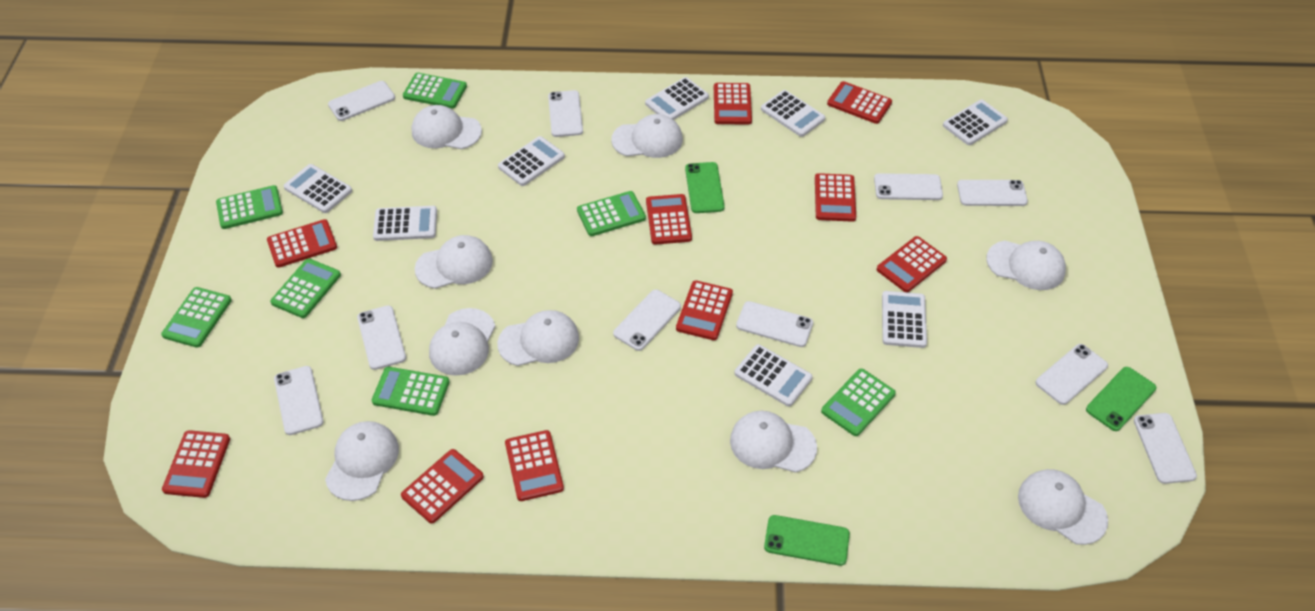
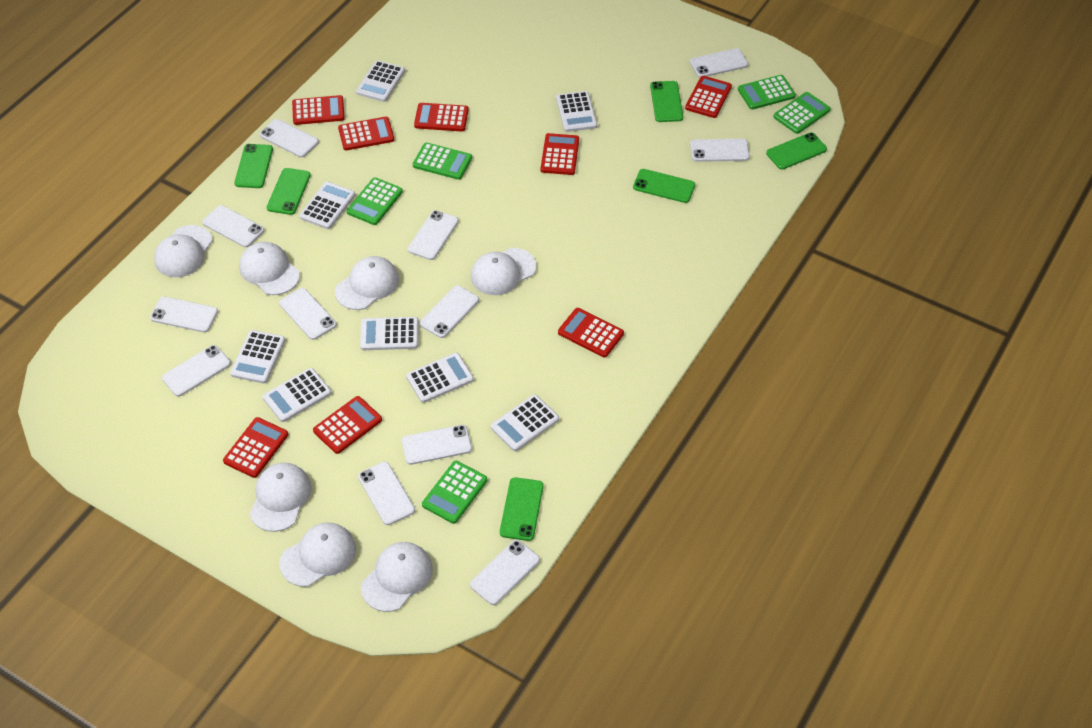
green calculator: 7 -> 5
green phone: 3 -> 6
red calculator: 10 -> 8
white cap: 9 -> 7
white phone: 10 -> 12

